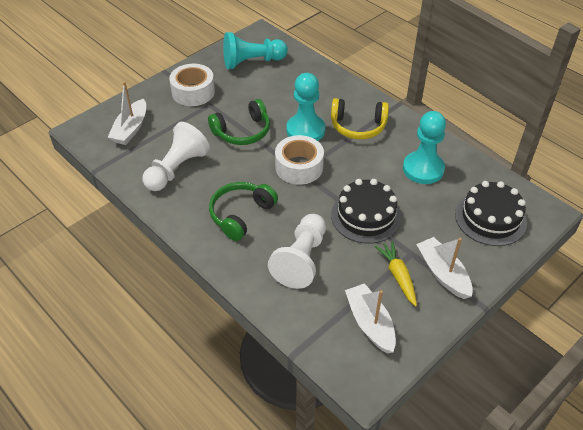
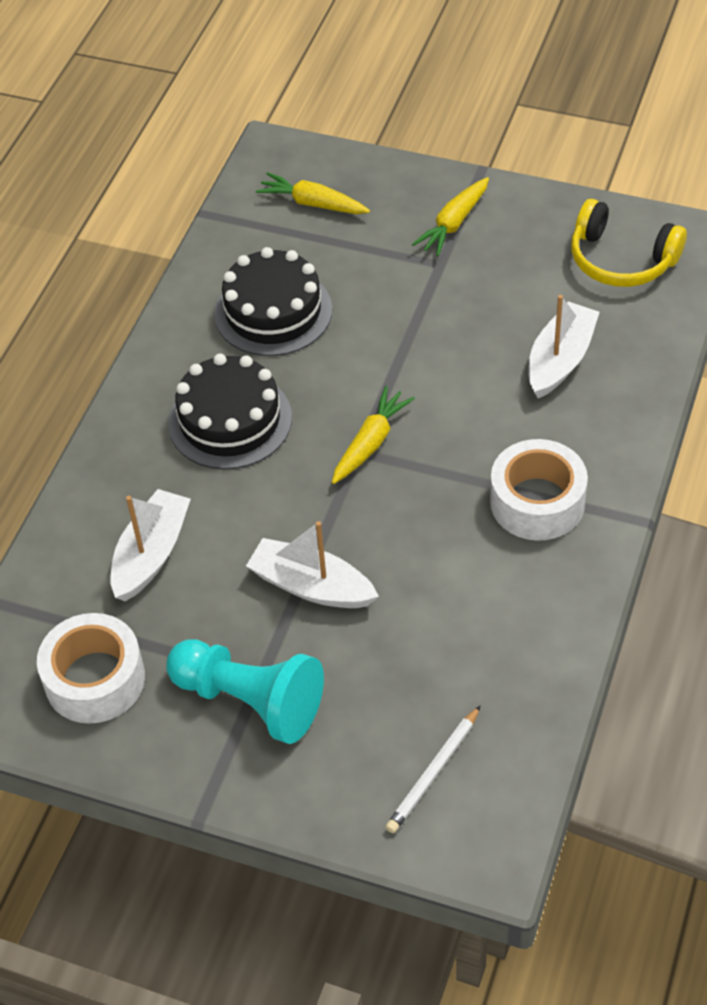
green headphones: 2 -> 0
turquoise pawn: 3 -> 1
white pawn: 2 -> 0
white pencil: 0 -> 1
yellow carrot: 1 -> 3

